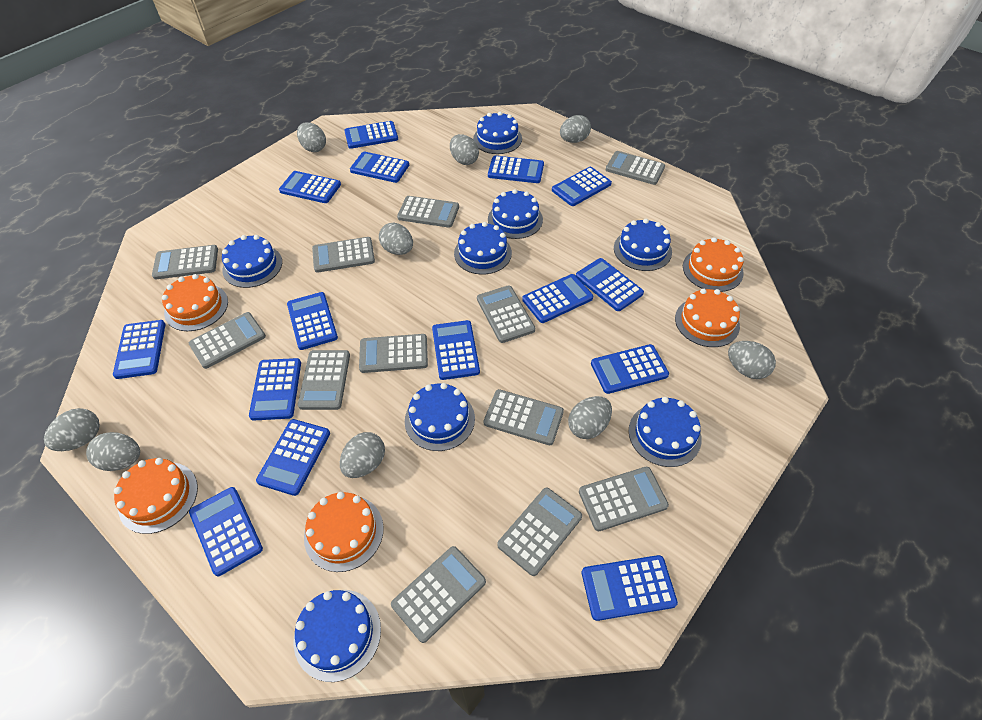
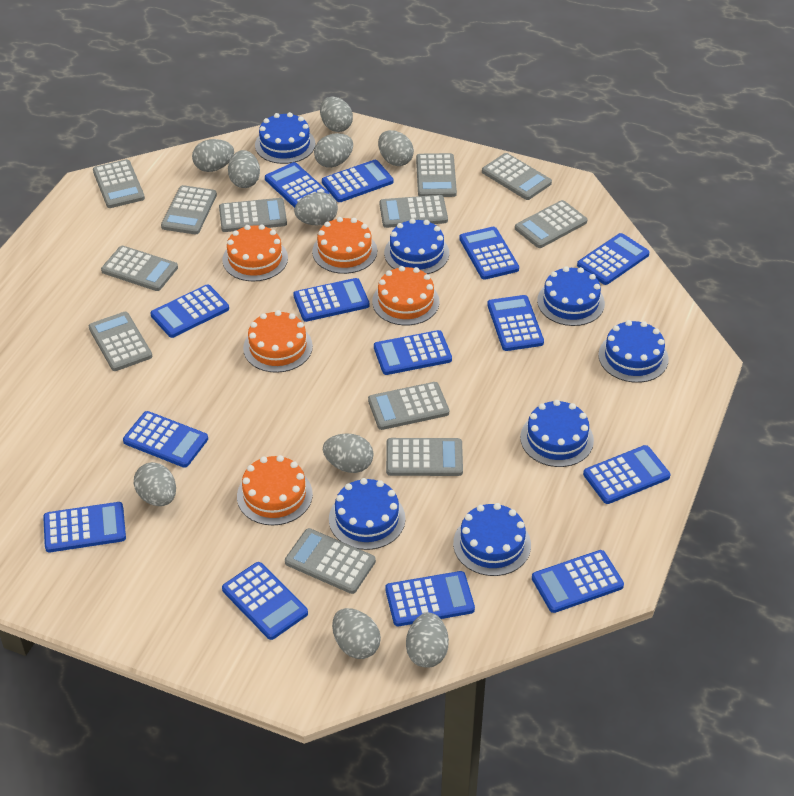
blue cake: 8 -> 7
blue calculator: 15 -> 14
grey egg: 9 -> 10

